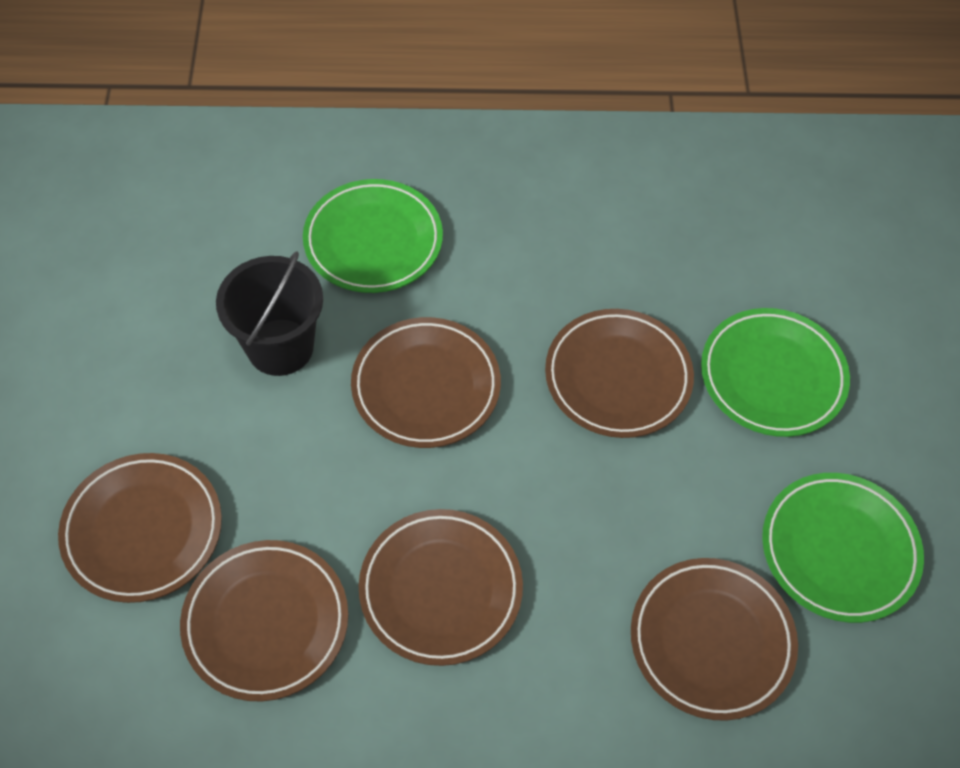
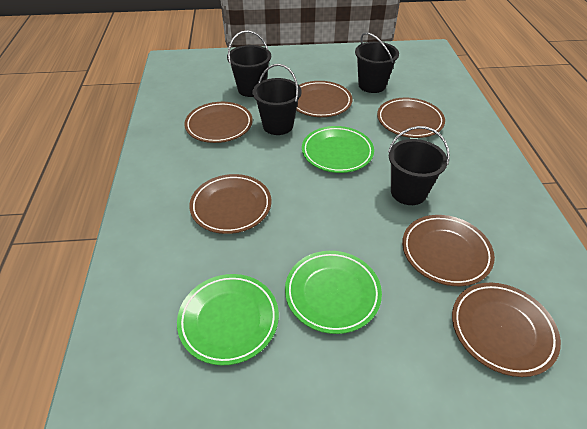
black bucket: 1 -> 4

